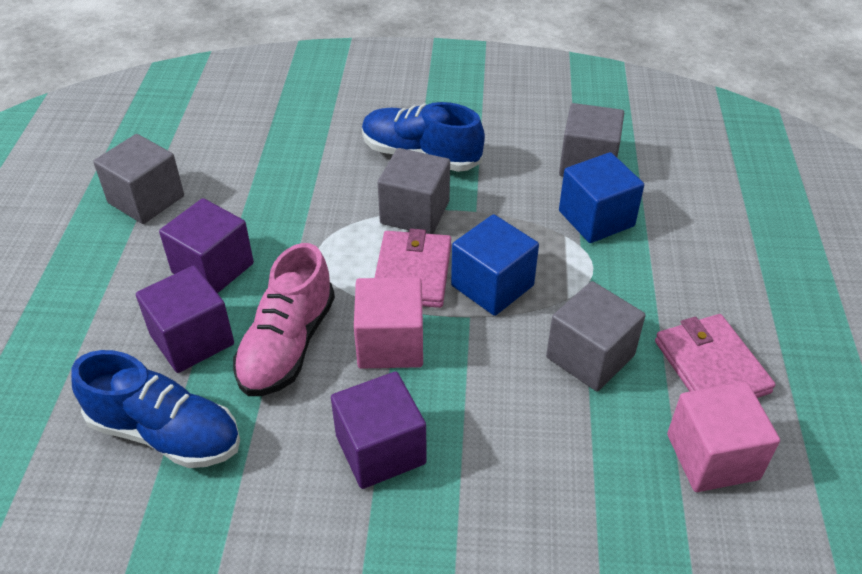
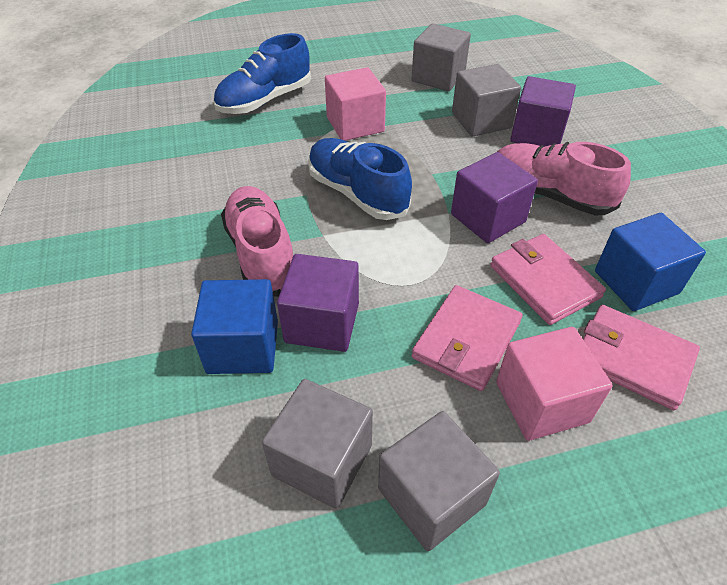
pink shoe: 1 -> 2
pink wallet: 2 -> 3

